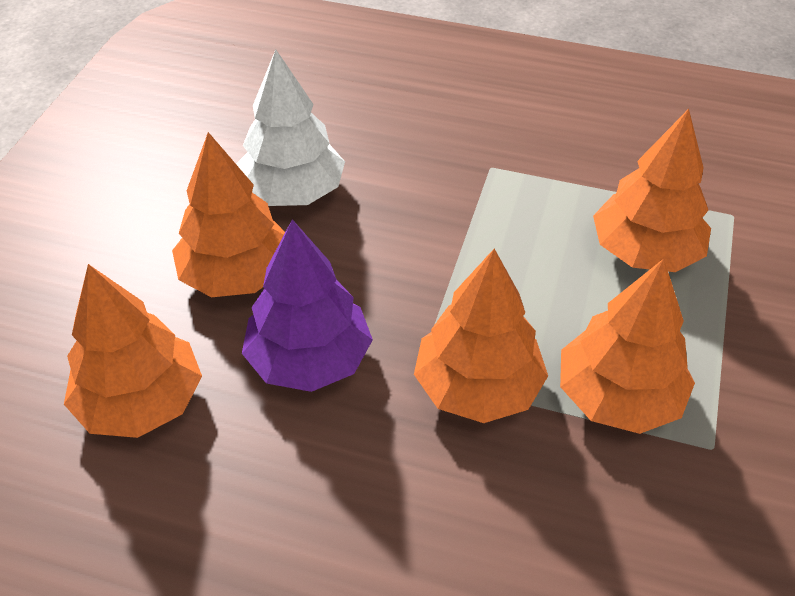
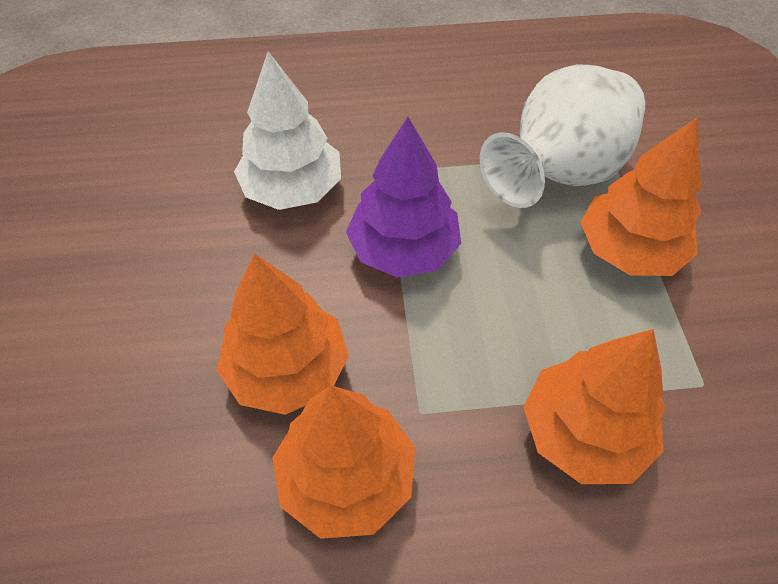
orange tree: 5 -> 4
white vase: 0 -> 1

